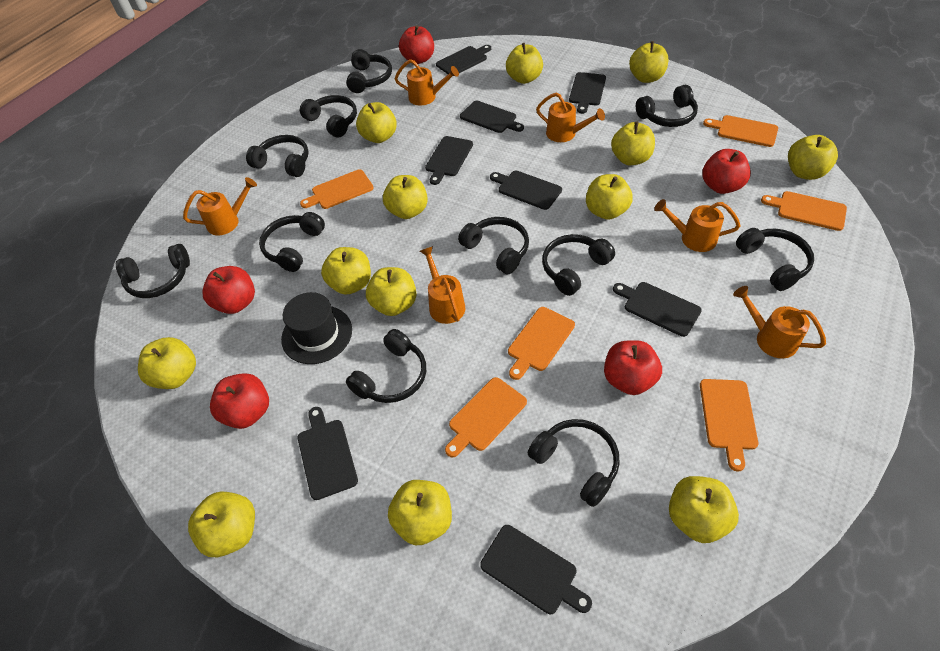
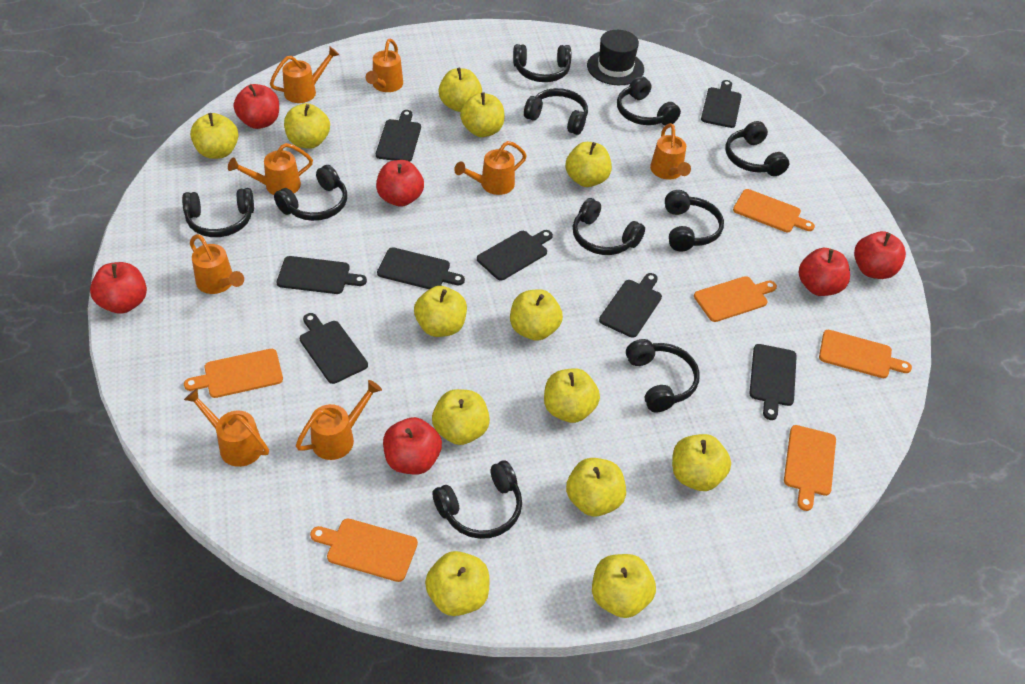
black headphones: 11 -> 10
orange watering can: 6 -> 8
red apple: 5 -> 6

